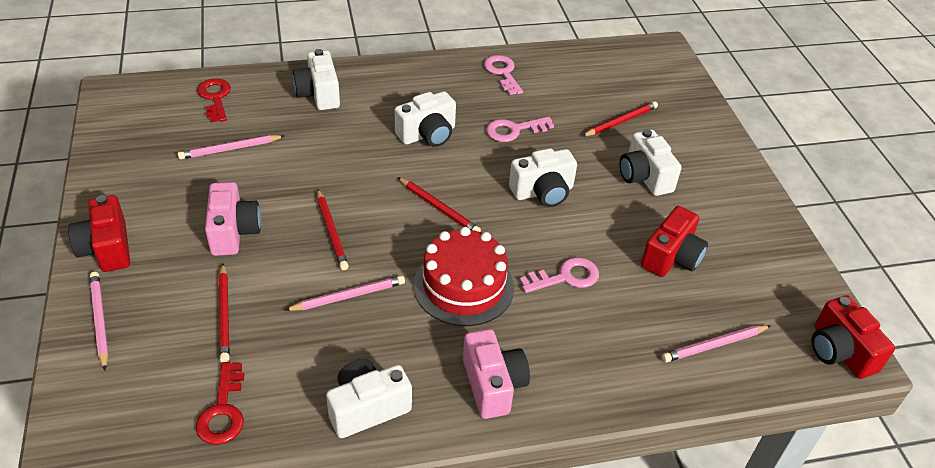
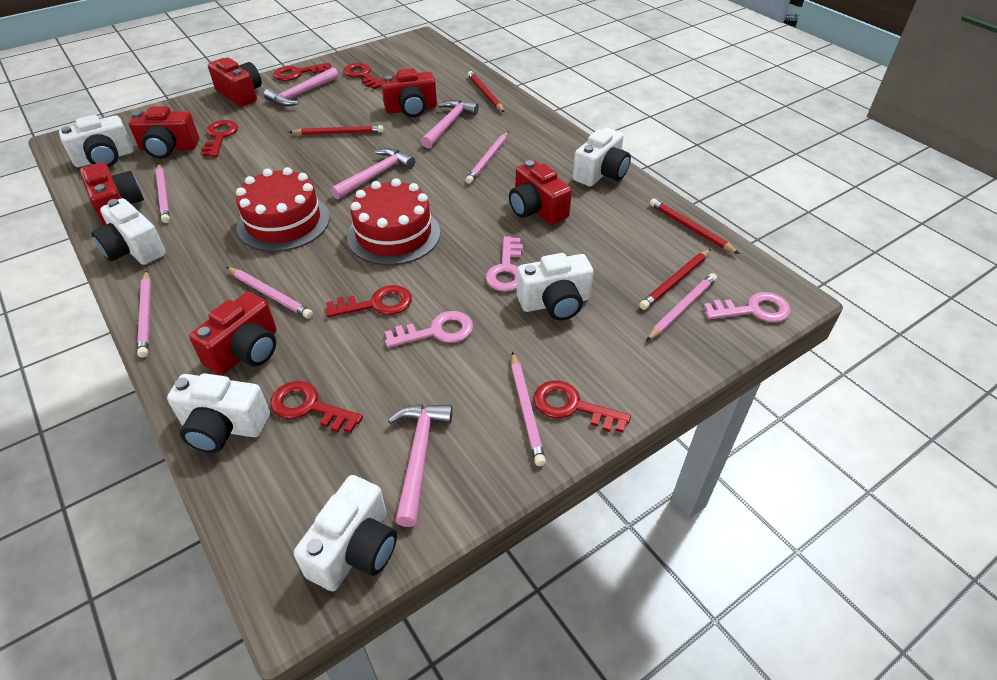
pink camera: 2 -> 0
pink hammer: 0 -> 4
pink pencil: 4 -> 6
red cake: 1 -> 2
red camera: 3 -> 6
red key: 2 -> 6
white camera: 5 -> 6

